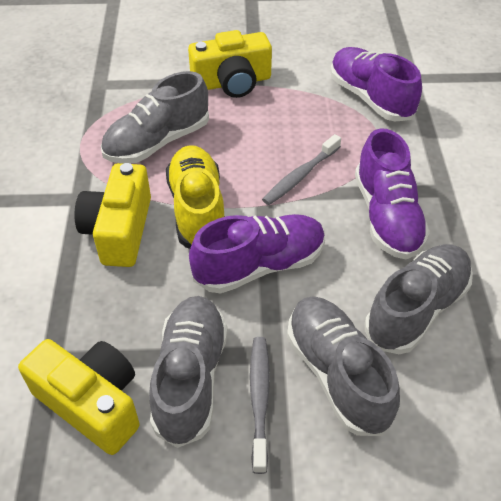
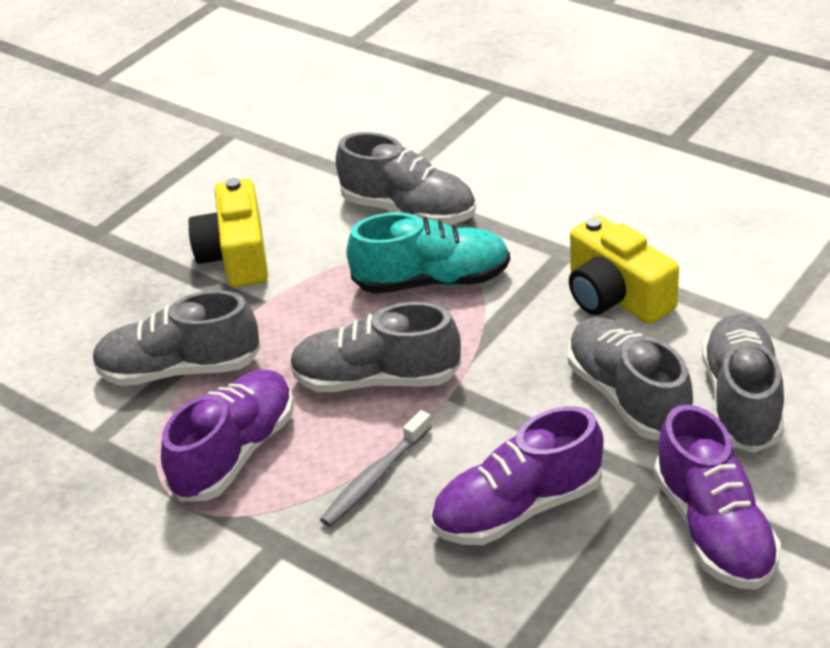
grey shoe: 4 -> 5
grey toothbrush: 2 -> 1
turquoise shoe: 0 -> 1
yellow camera: 3 -> 2
yellow shoe: 1 -> 0

